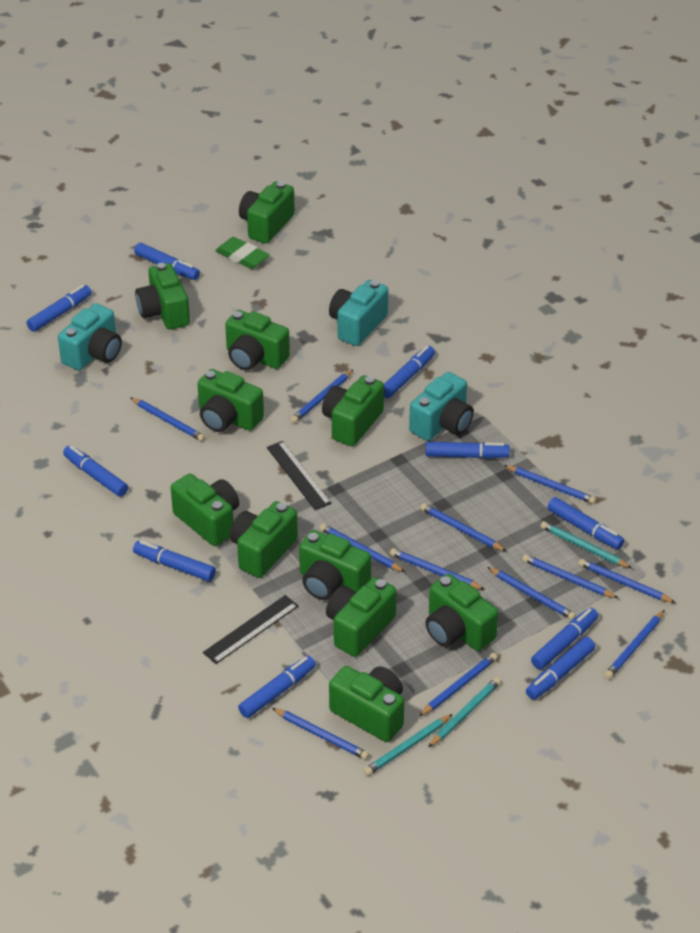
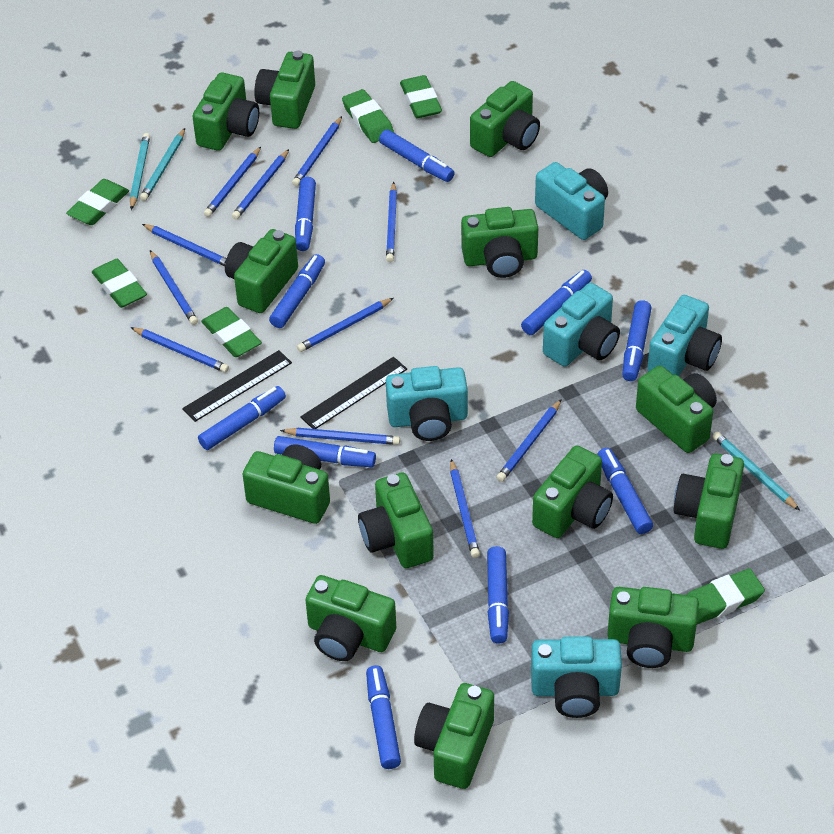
blue pencil: 12 -> 11
green camera: 11 -> 13
green eraser: 1 -> 6
turquoise camera: 3 -> 5

